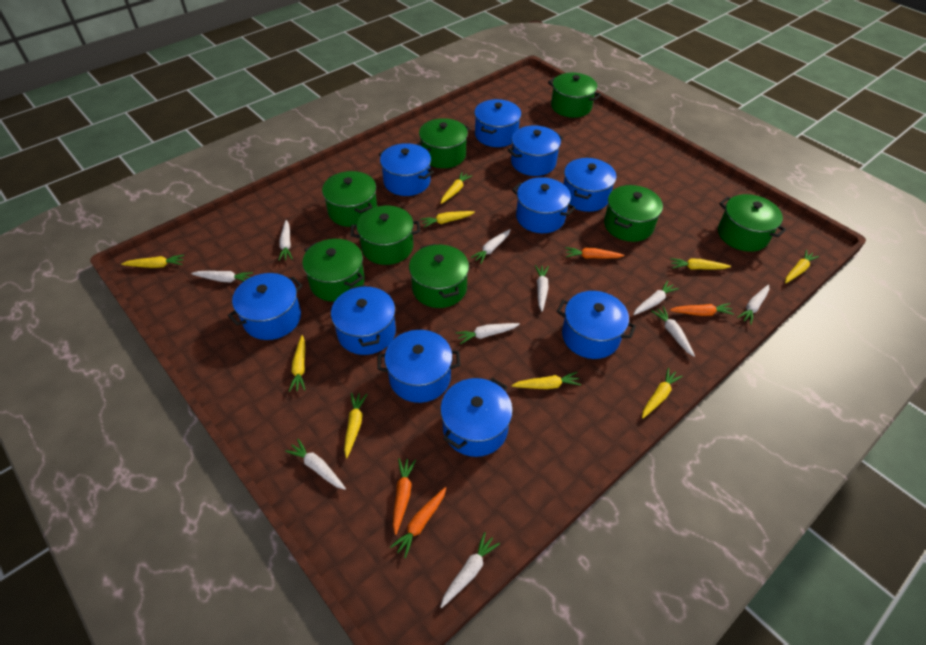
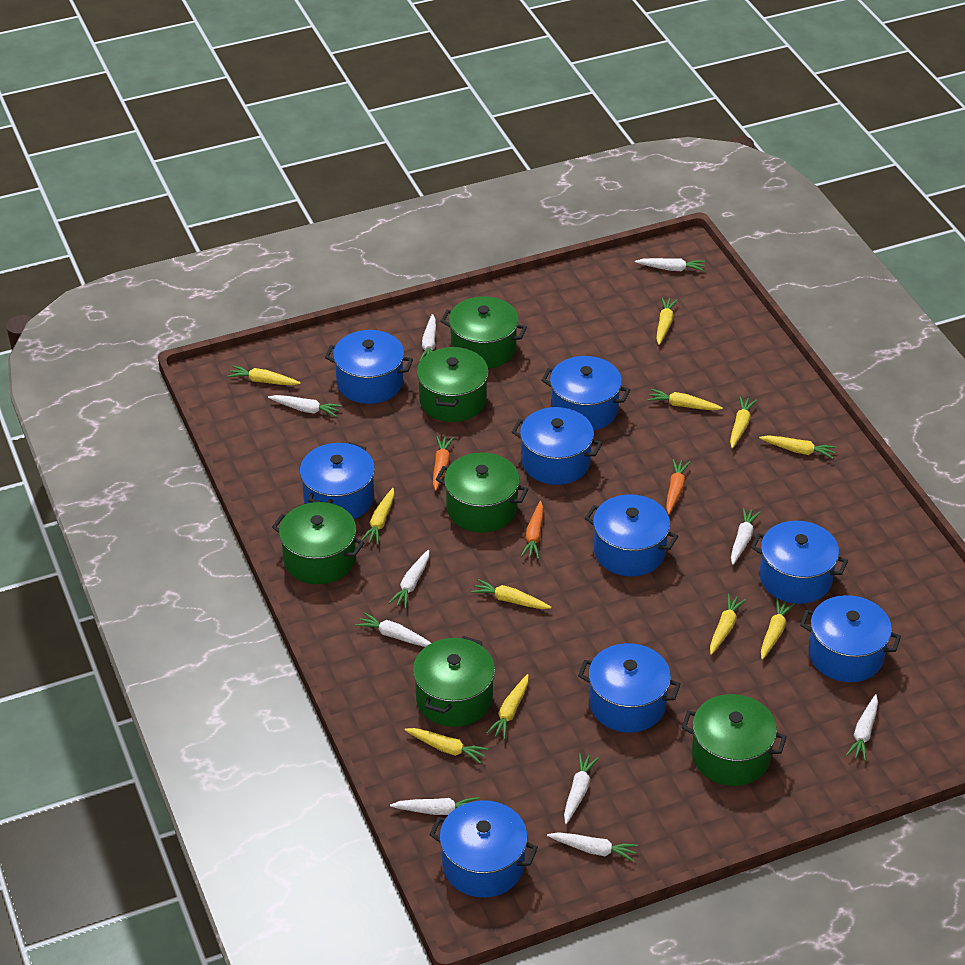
blue pot: 10 -> 9
green pot: 8 -> 6
orange carrot: 4 -> 3
yellow carrot: 9 -> 11

